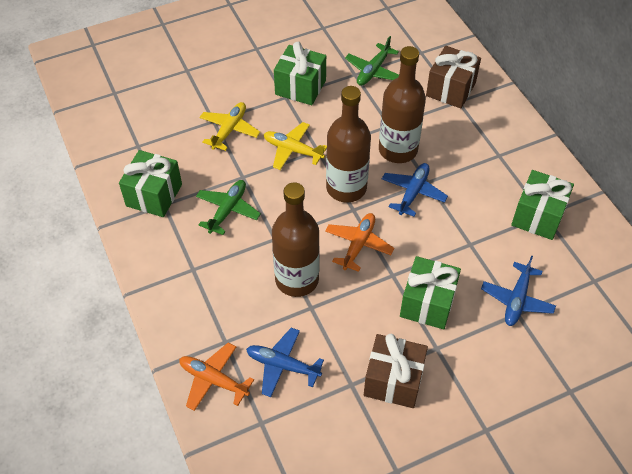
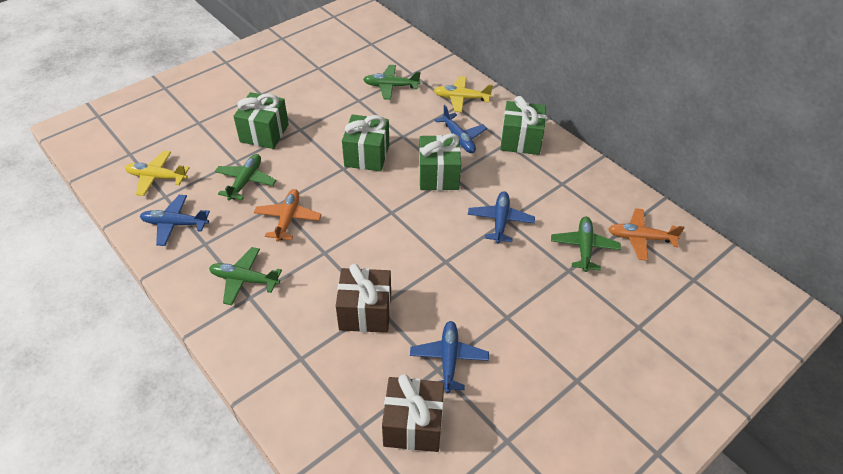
blue plane: 3 -> 4
brown bottle: 3 -> 0
green plane: 2 -> 4

